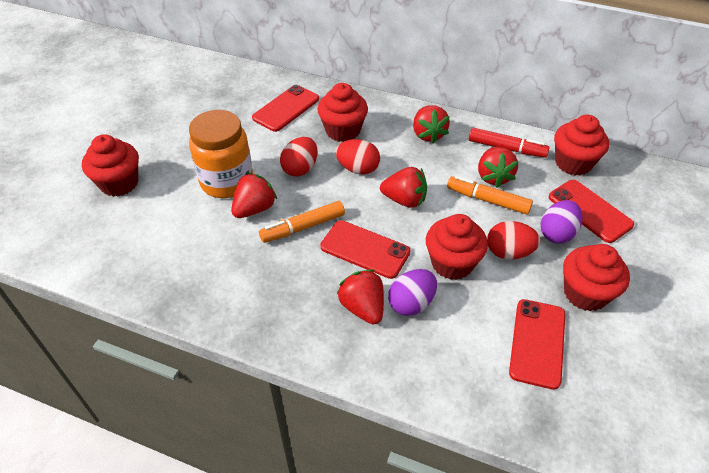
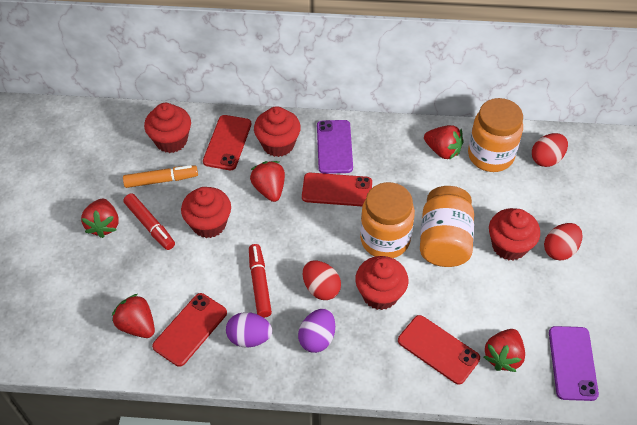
orange jar: 1 -> 3
orange marker: 2 -> 1
purple phone: 0 -> 2
red marker: 1 -> 2

